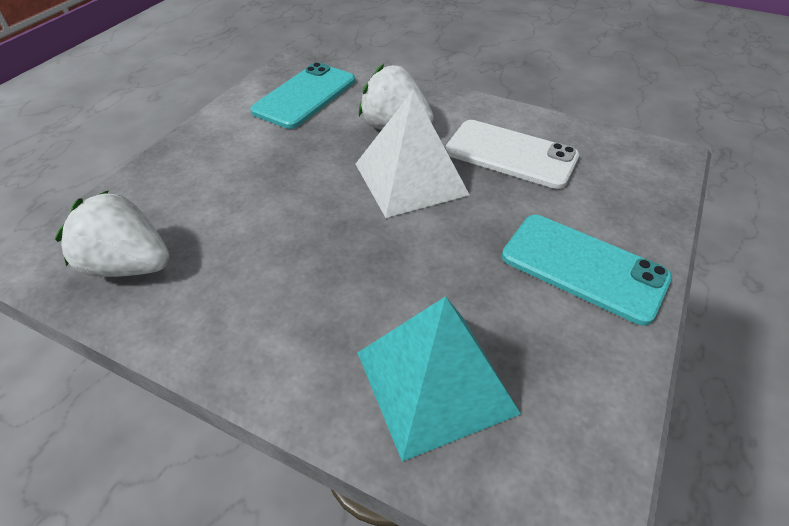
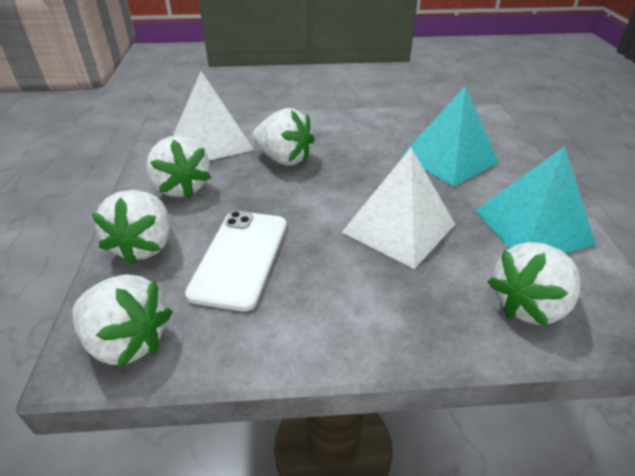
turquoise phone: 2 -> 0
turquoise pyramid: 1 -> 2
white pyramid: 1 -> 2
white strawberry: 2 -> 5

